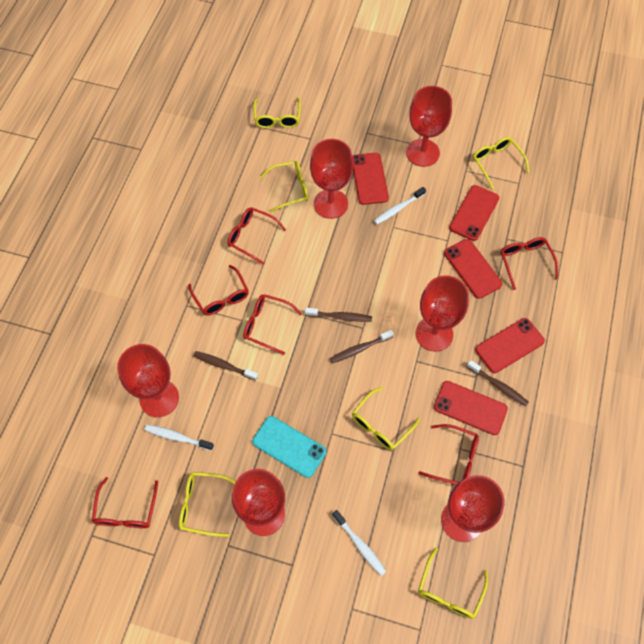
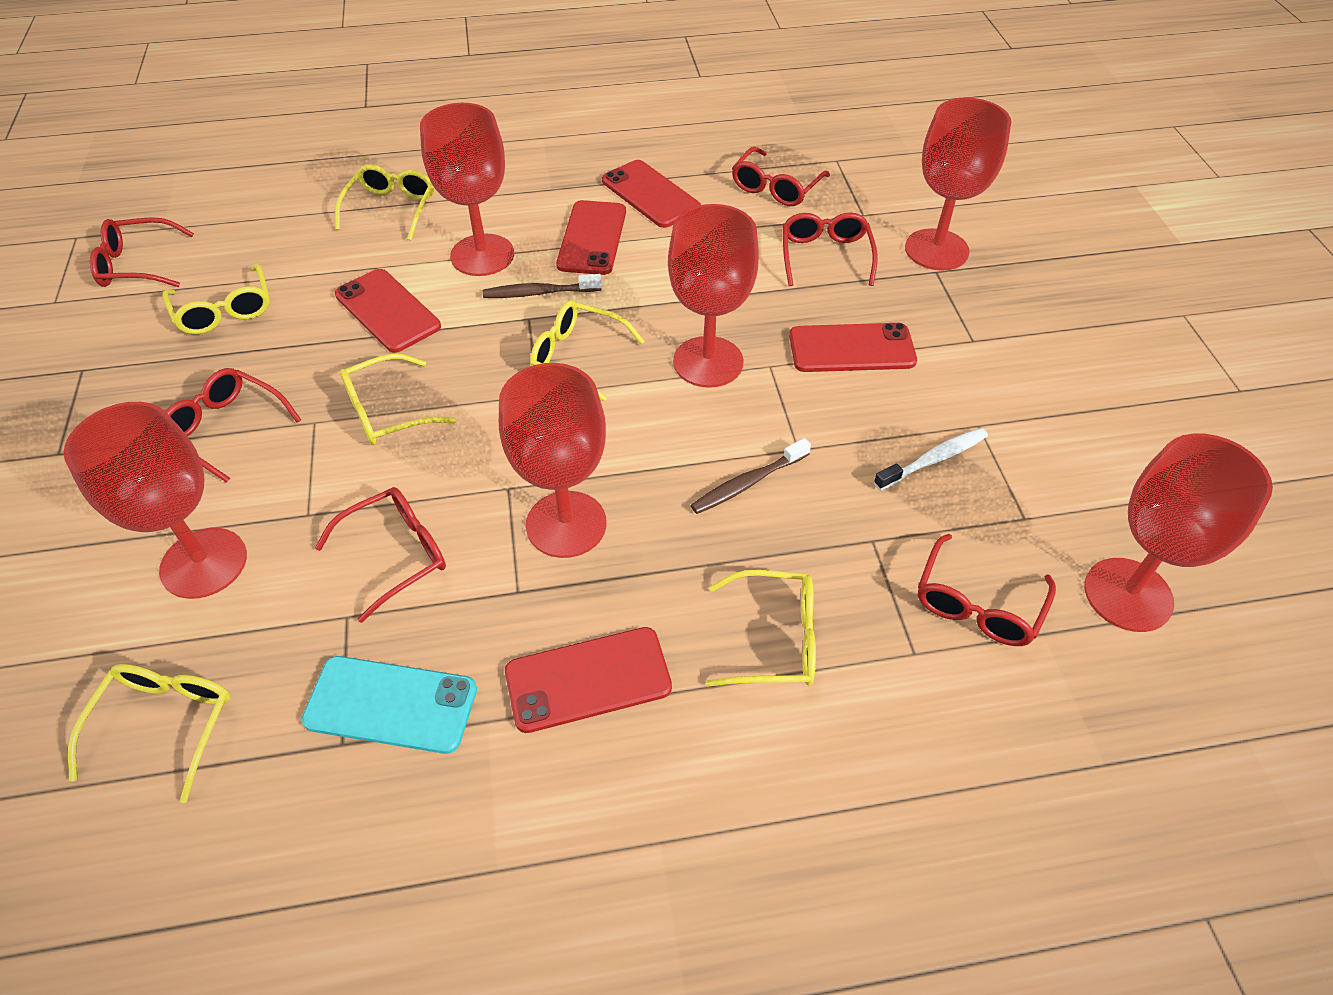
brown toothbrush: 4 -> 2
white toothbrush: 3 -> 1

